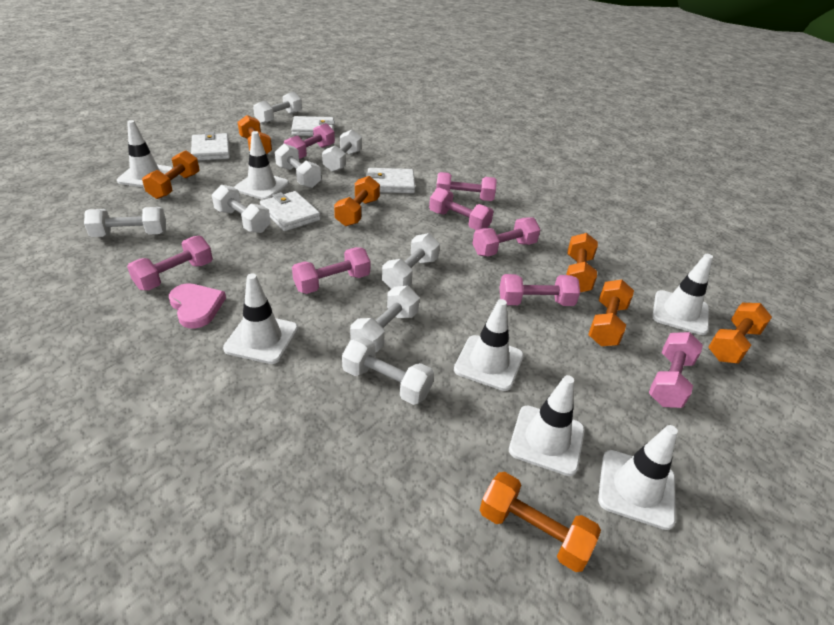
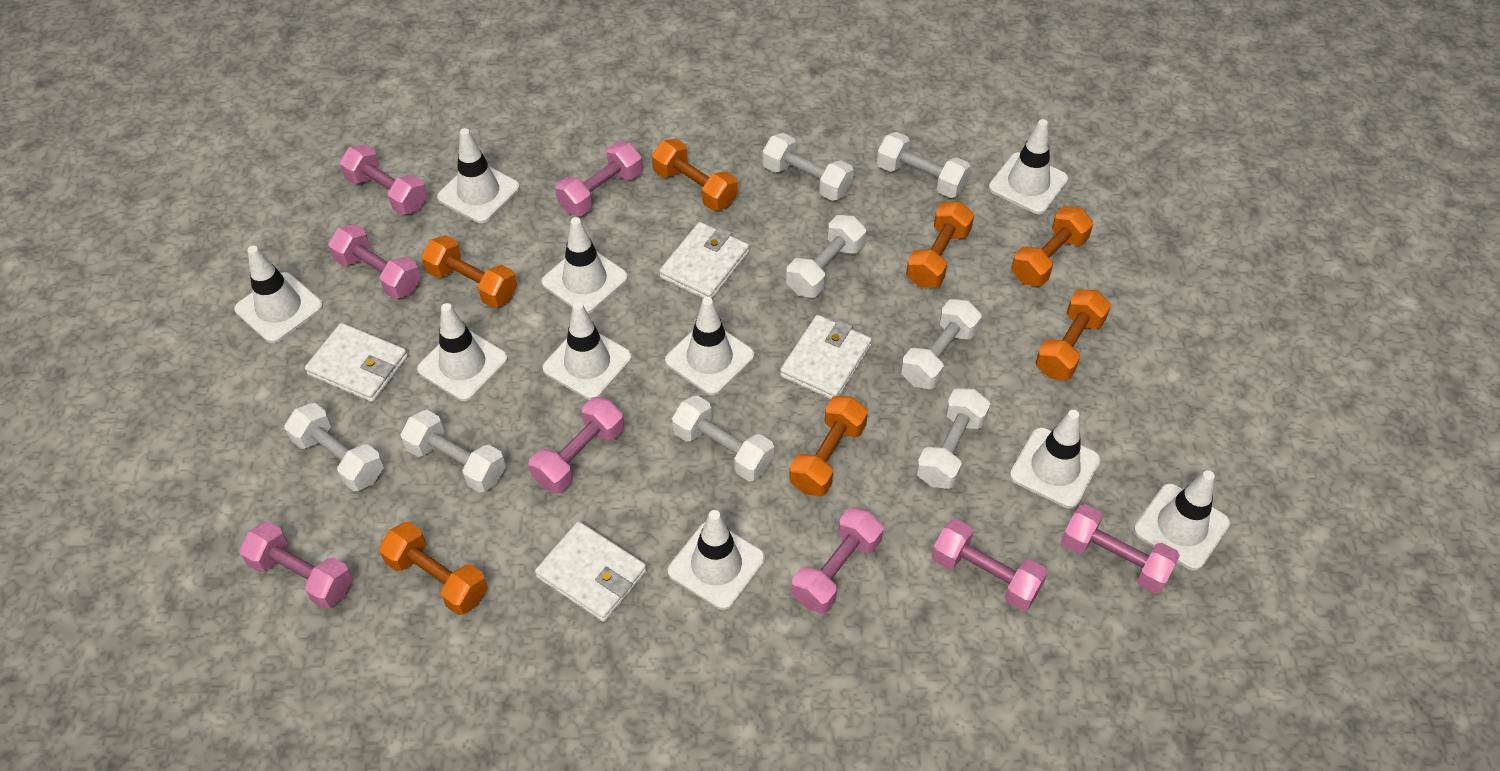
pink heart: 1 -> 0
white traffic cone: 7 -> 10

